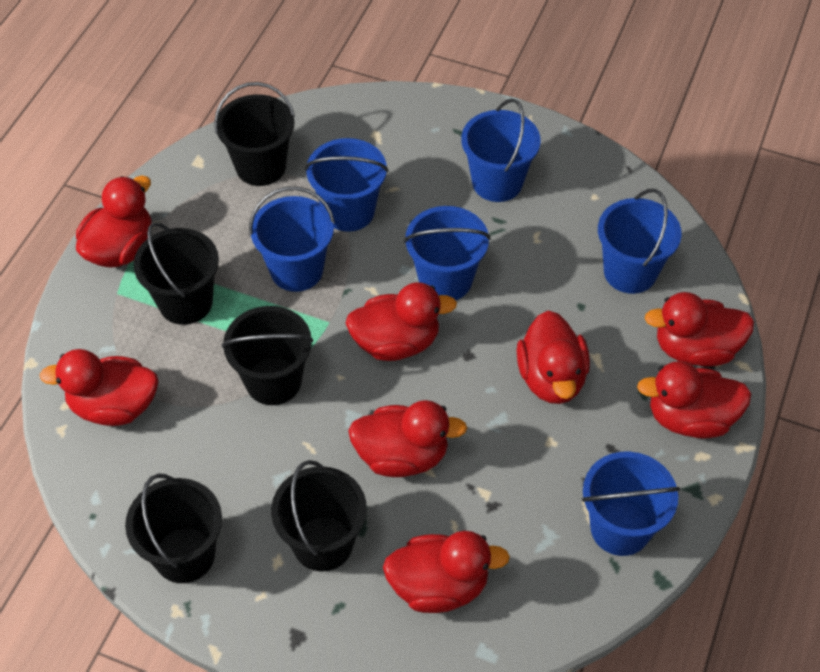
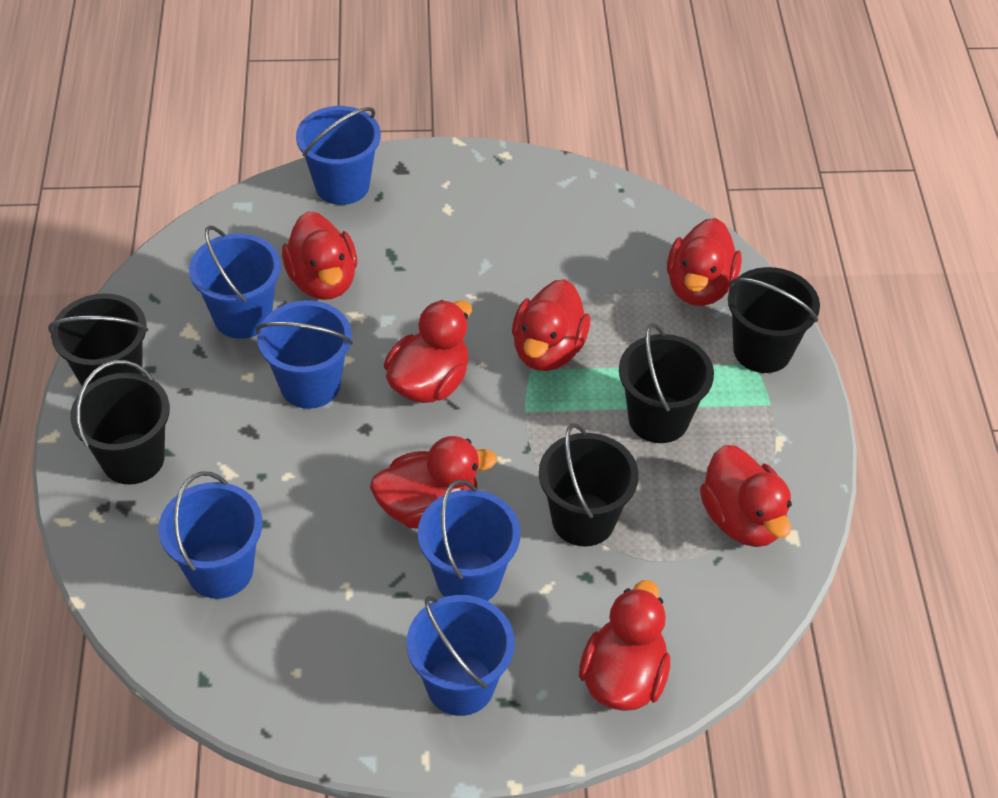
red duck: 8 -> 7

